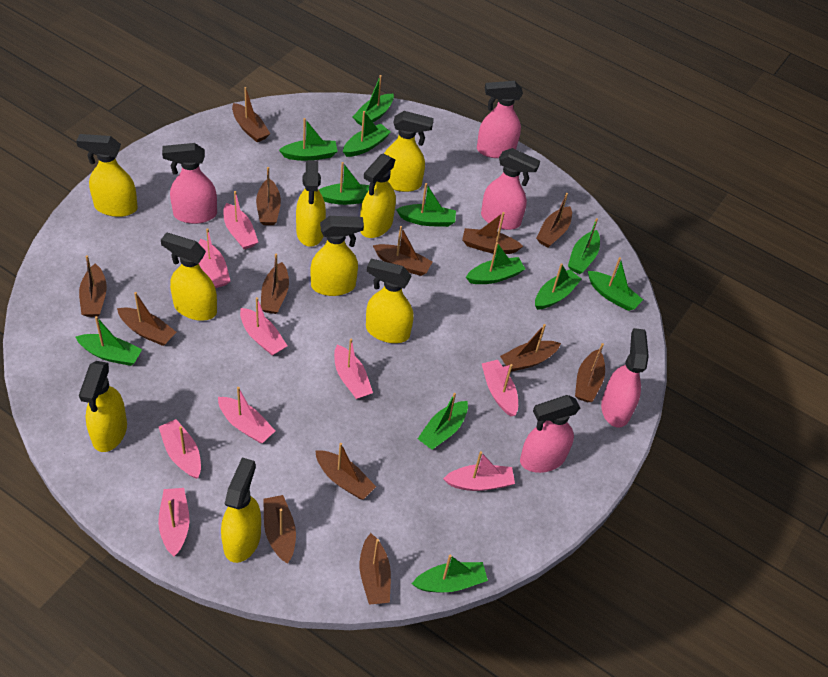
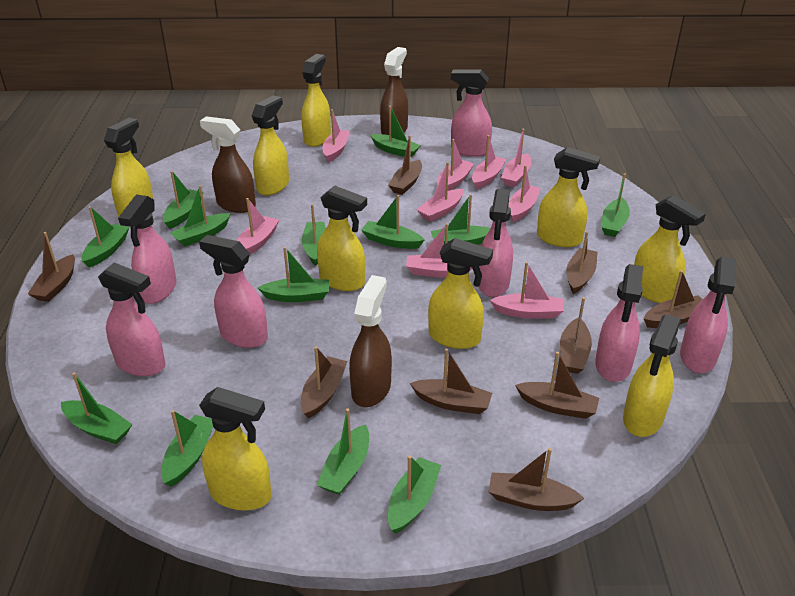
brown boat: 13 -> 9
brown spray bottle: 0 -> 3
green boat: 12 -> 13
pink spray bottle: 5 -> 7

